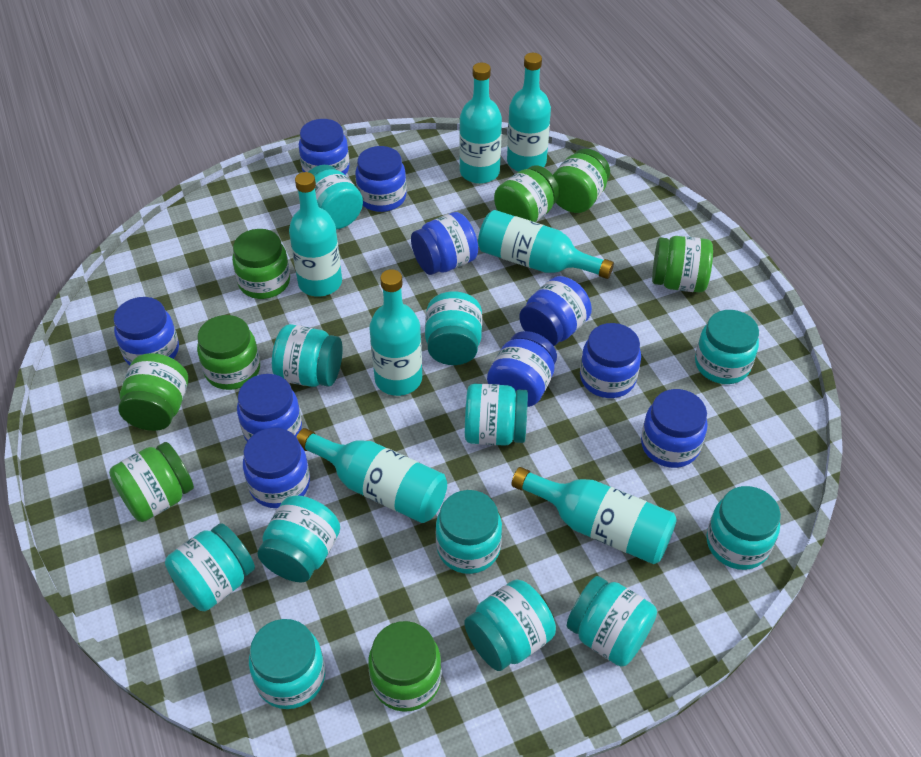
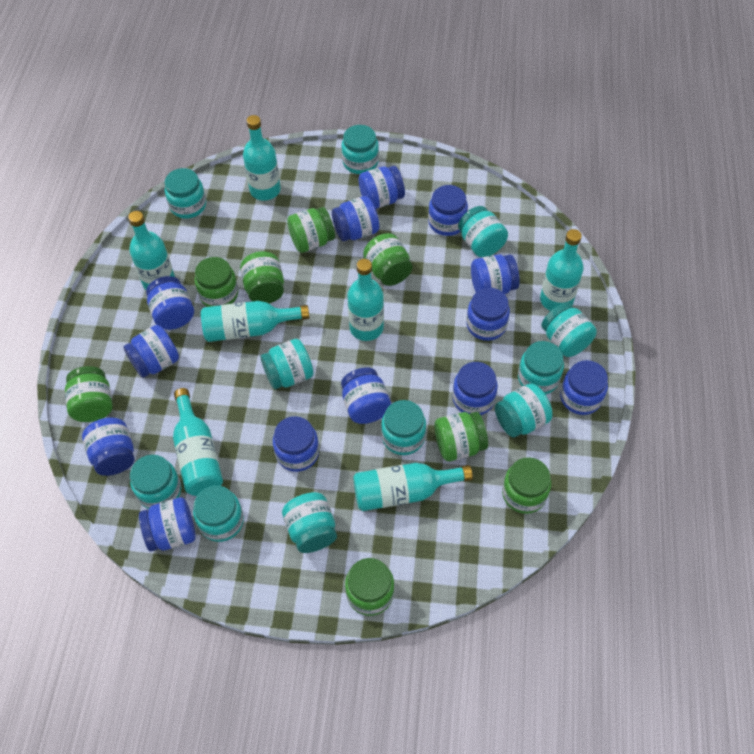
blue jar: 10 -> 13
turquoise jar: 12 -> 11

